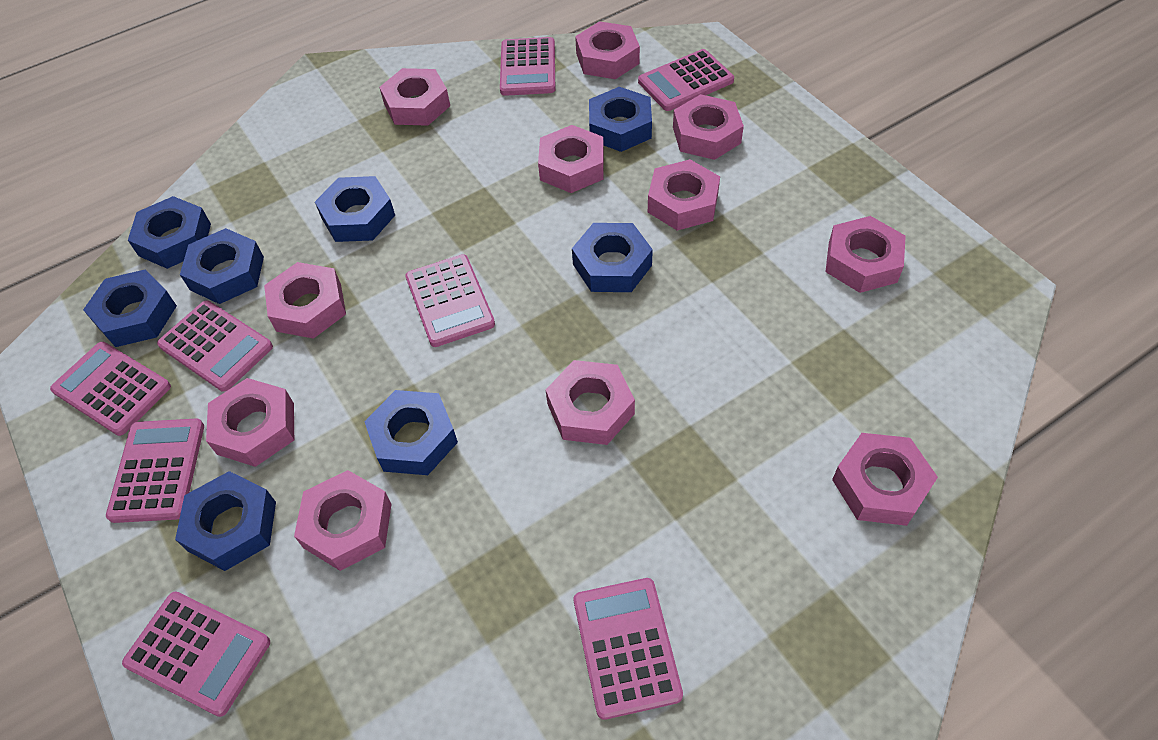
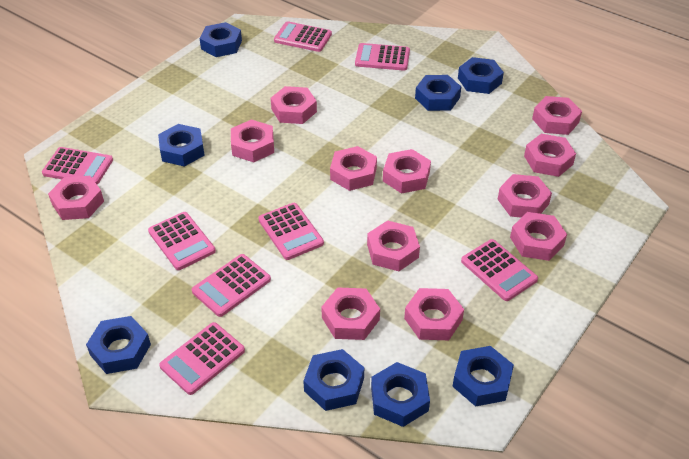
pink nut: 11 -> 12

